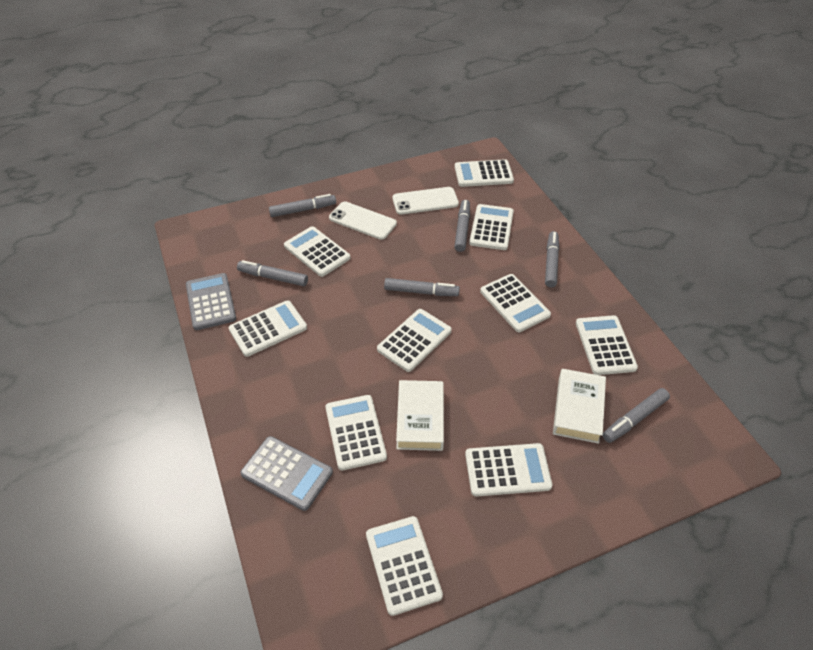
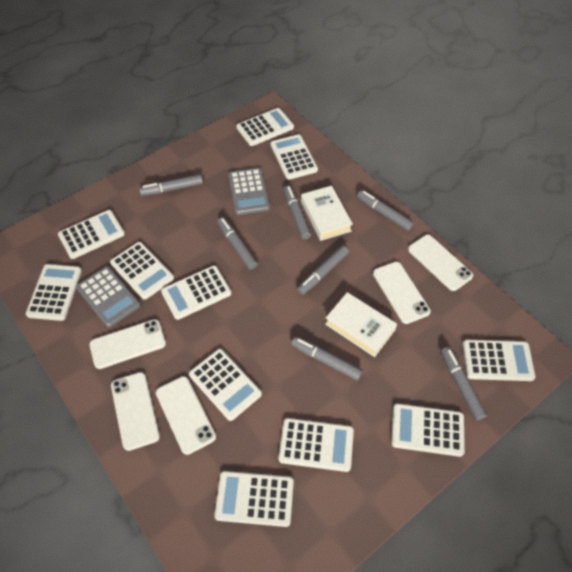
grey marker: 6 -> 7
white calculator: 10 -> 11
white phone: 2 -> 5

